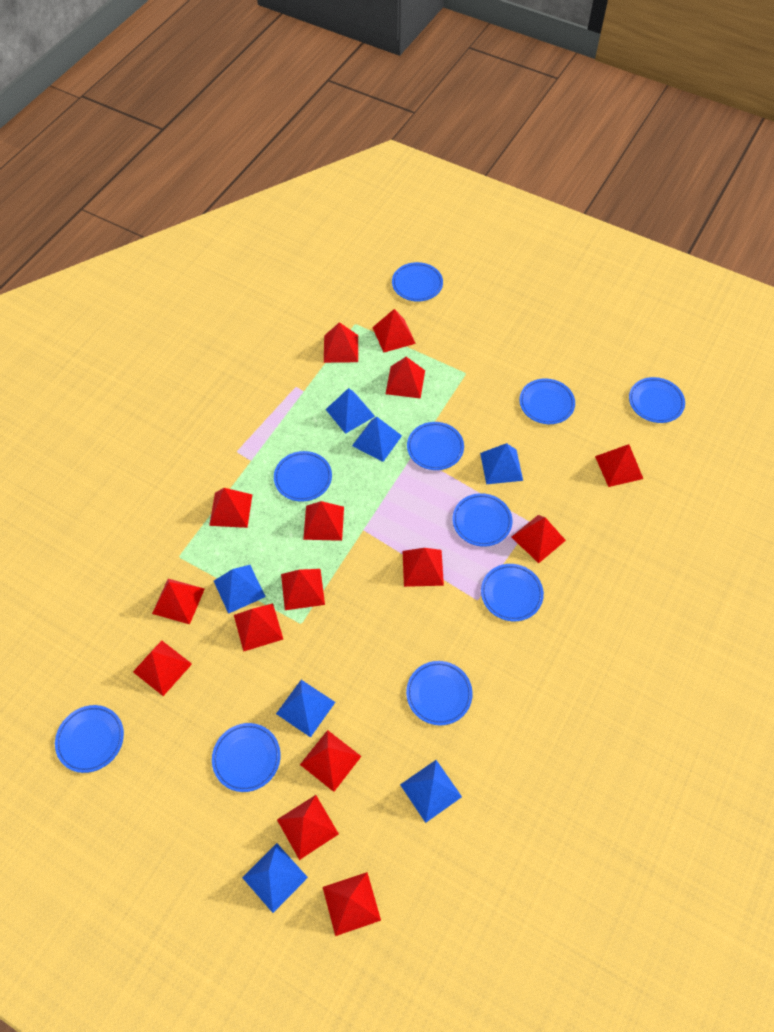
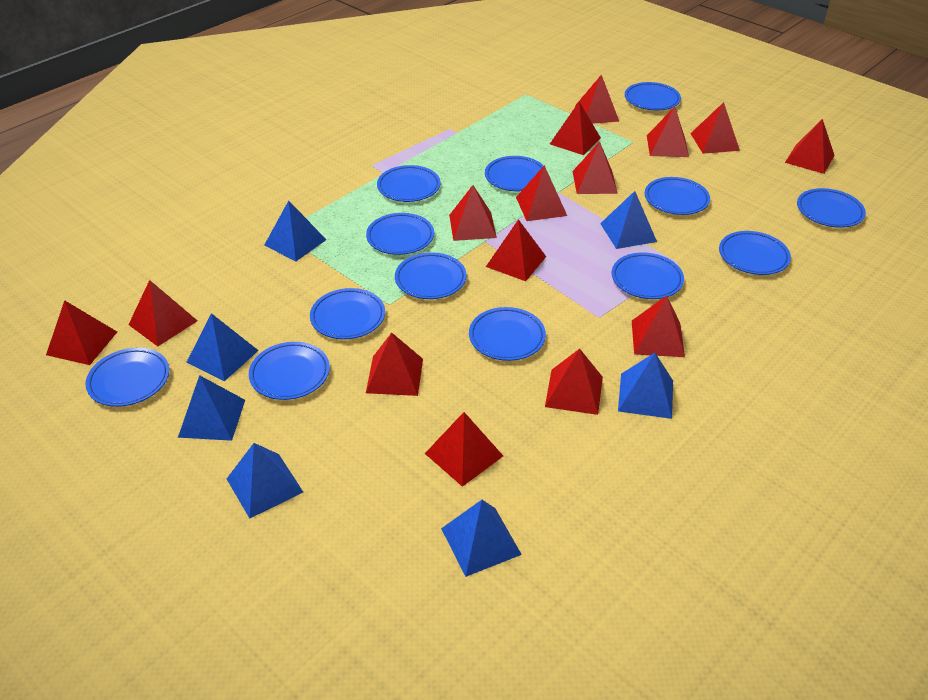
blue plate: 10 -> 13

